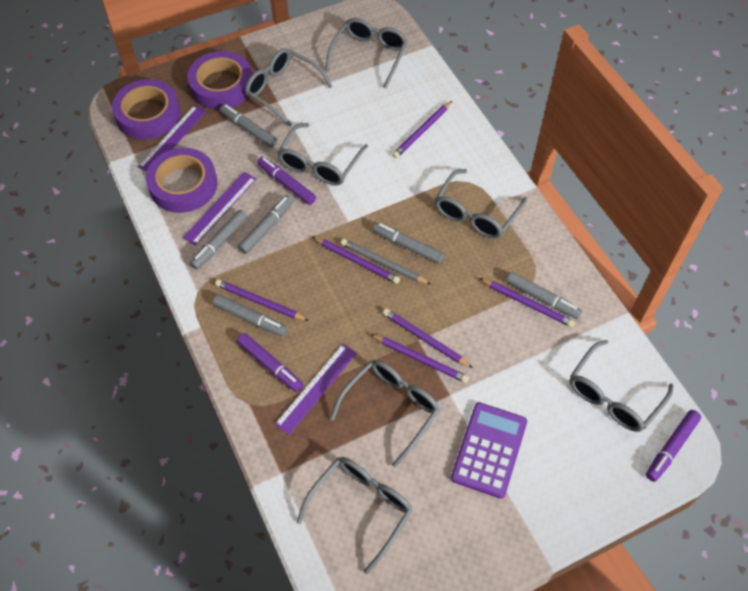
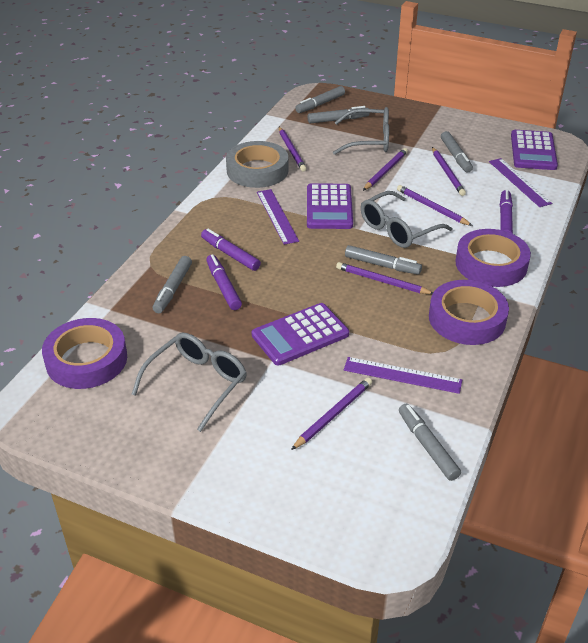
grey glasses: 7 -> 3
grey pencil: 1 -> 0
grey tape: 0 -> 1
purple calculator: 1 -> 3

